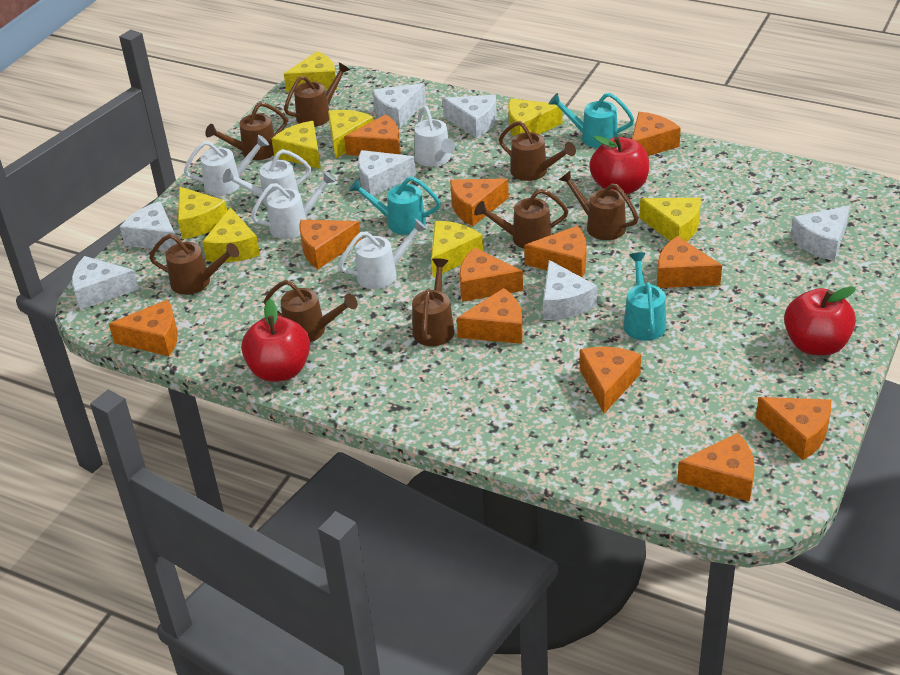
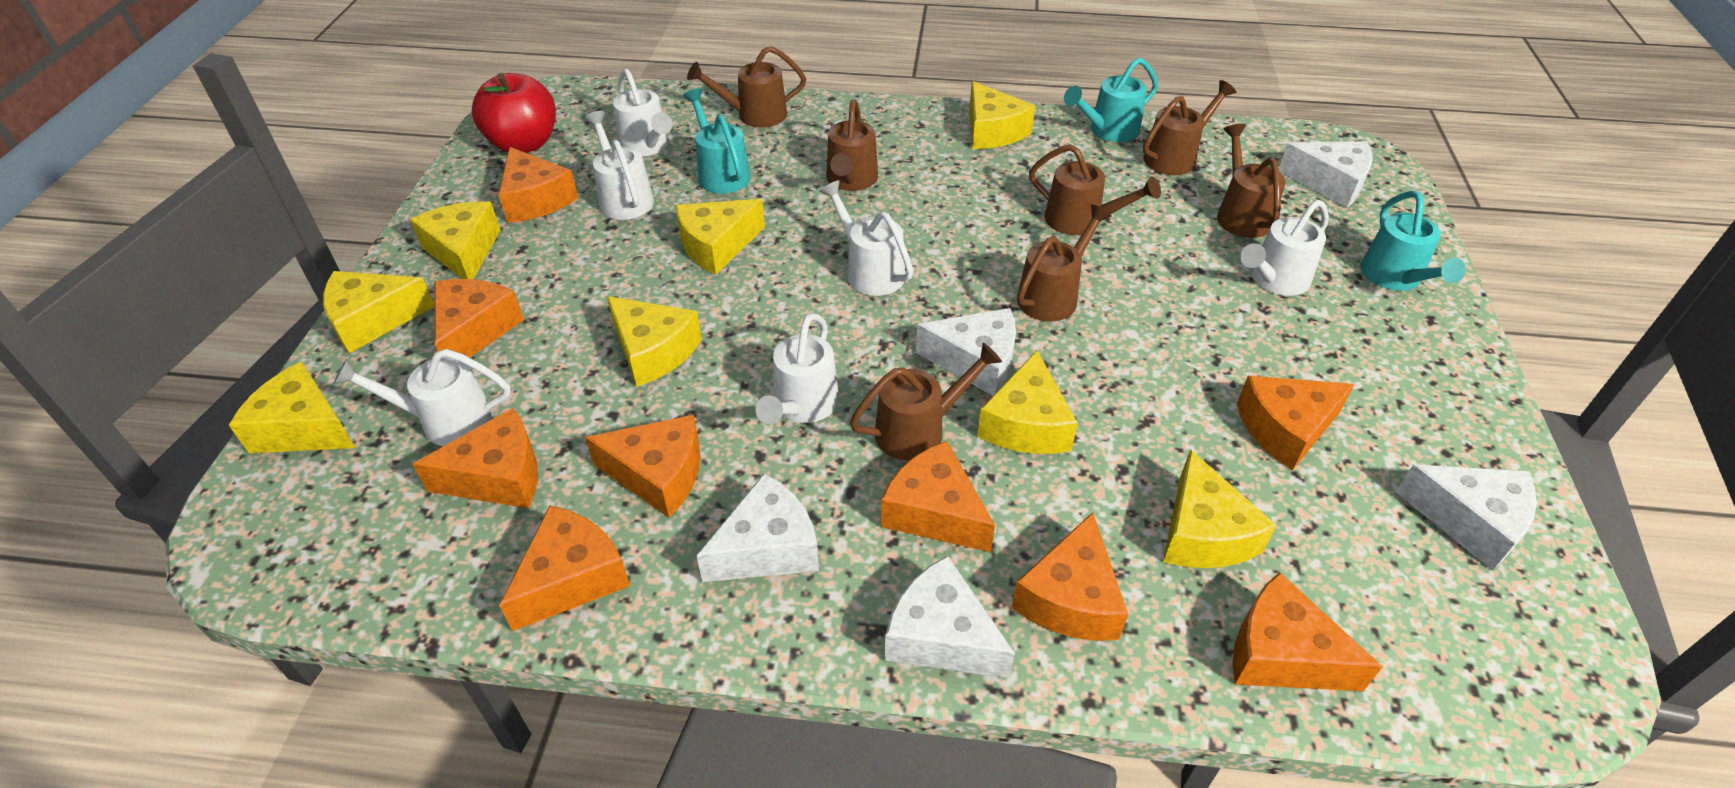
brown watering can: 8 -> 7
orange cheese: 12 -> 9
red apple: 3 -> 1
white cheese: 7 -> 5
white watering can: 5 -> 6

